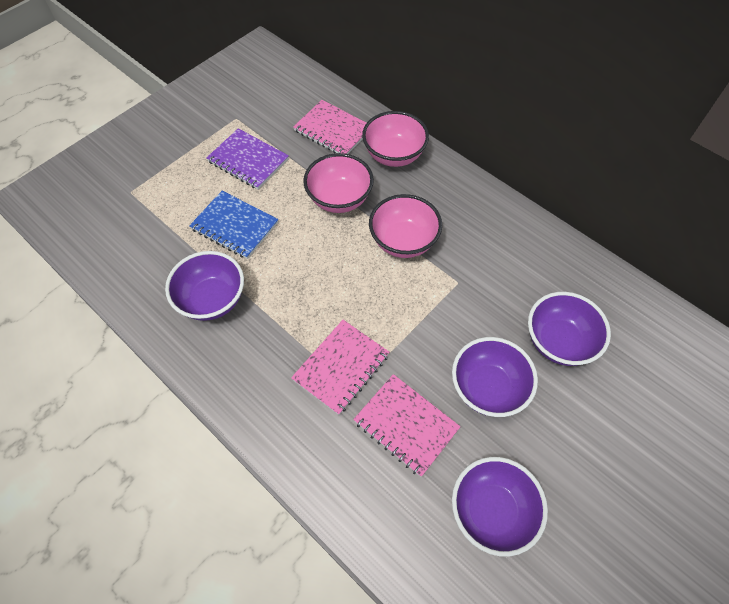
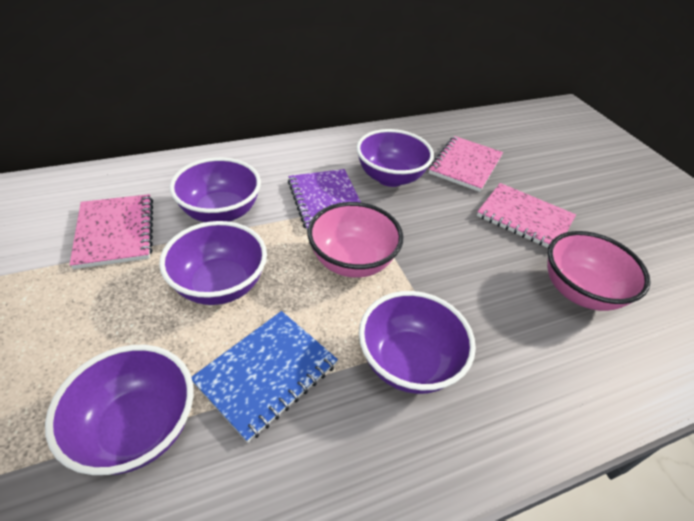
pink bowl: 3 -> 2
purple bowl: 4 -> 5

